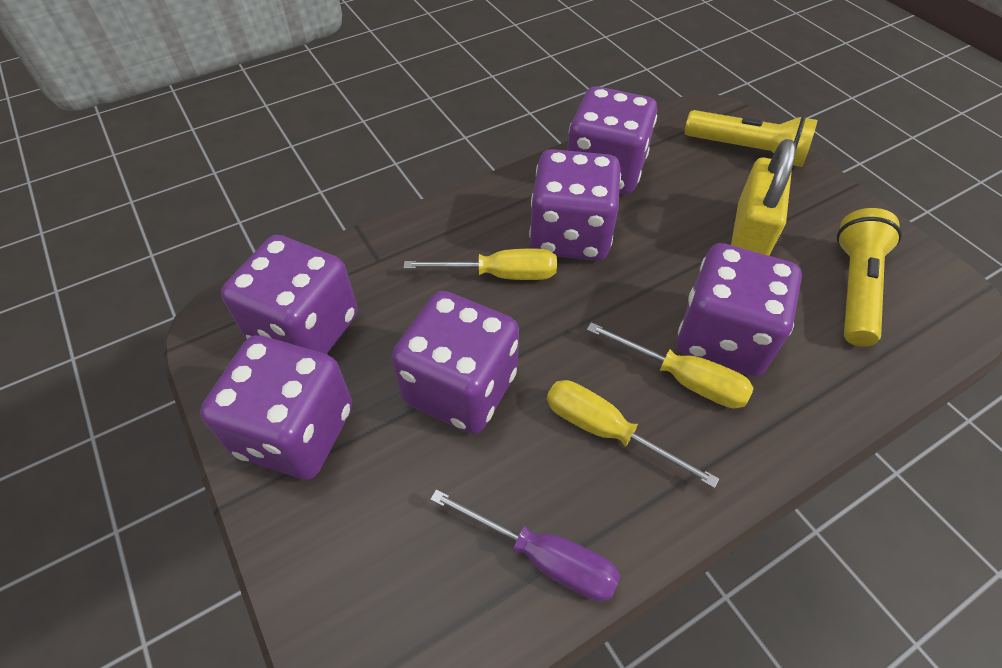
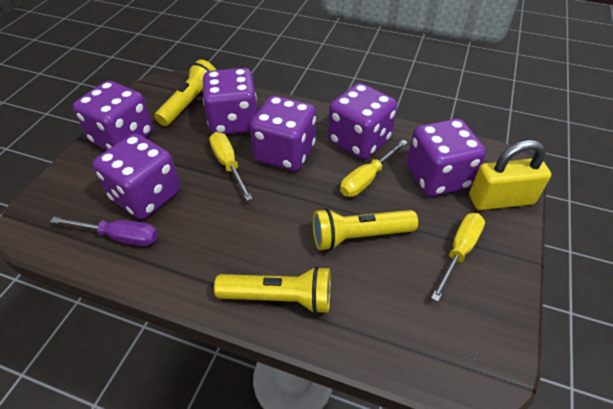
yellow flashlight: 2 -> 3

